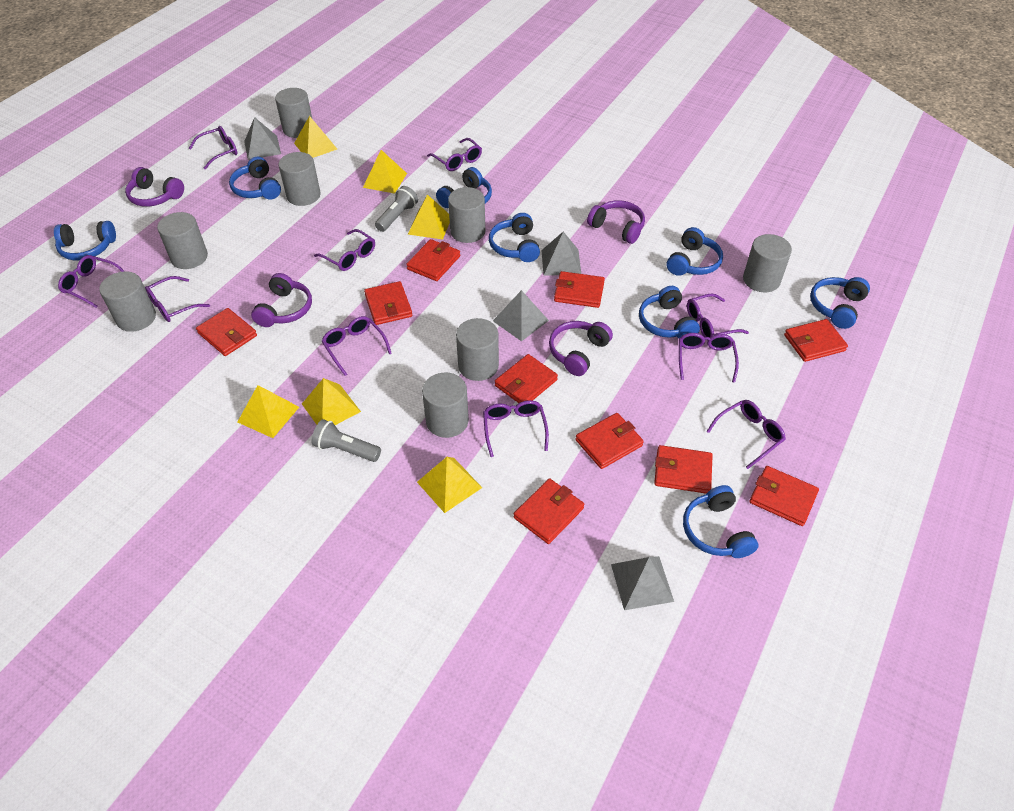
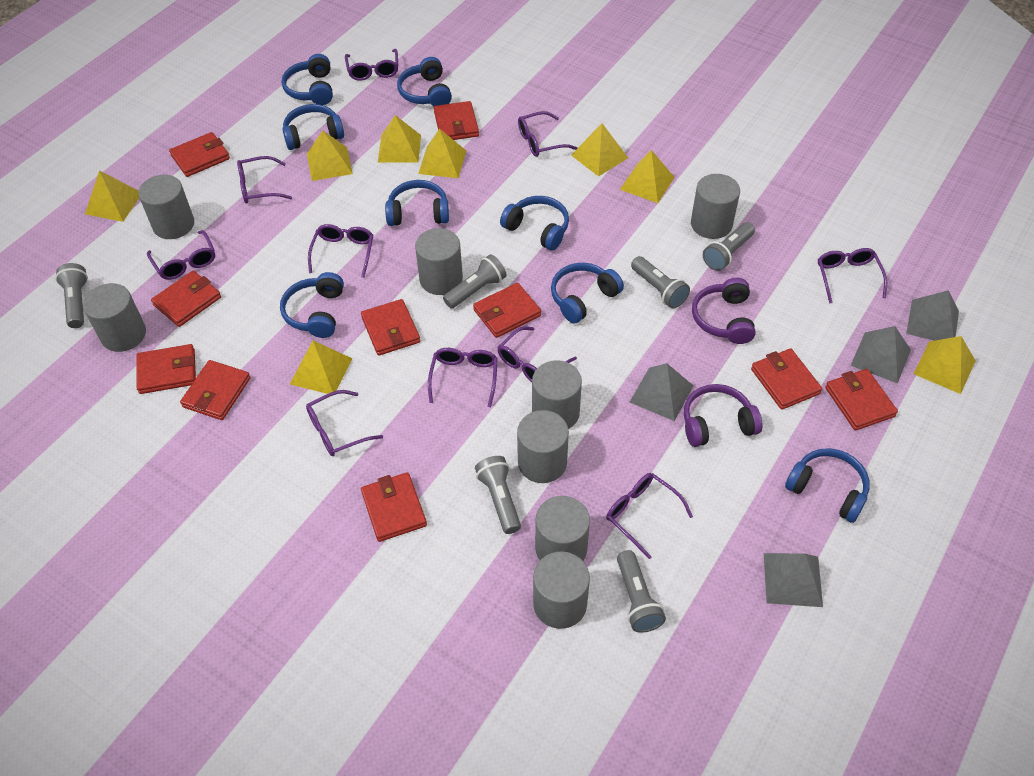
grey flashlight: 2 -> 6
purple headphones: 4 -> 2
yellow pyramid: 6 -> 8

